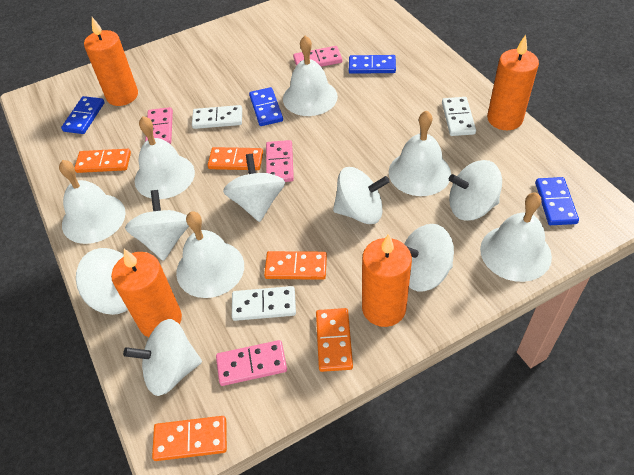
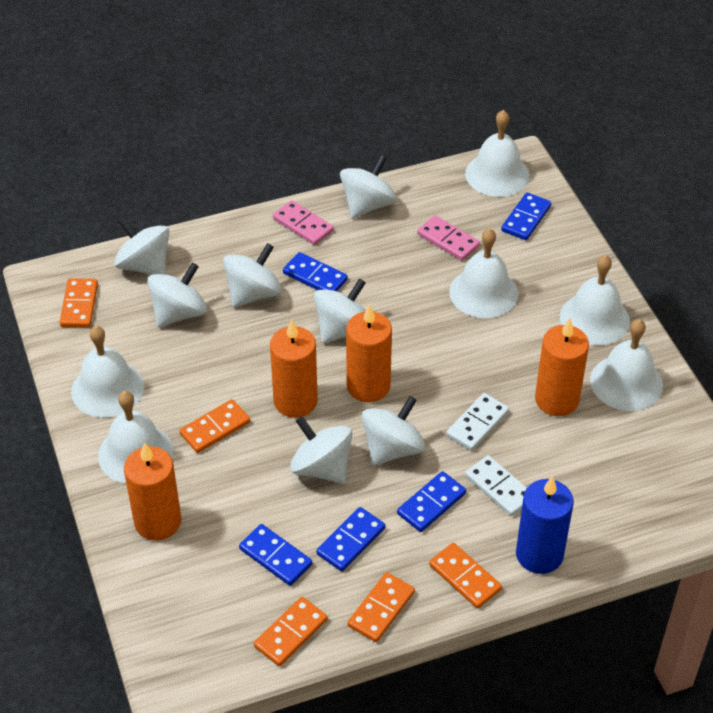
blue candle: 0 -> 1
blue domino: 4 -> 5
pink domino: 4 -> 2
white domino: 3 -> 2

